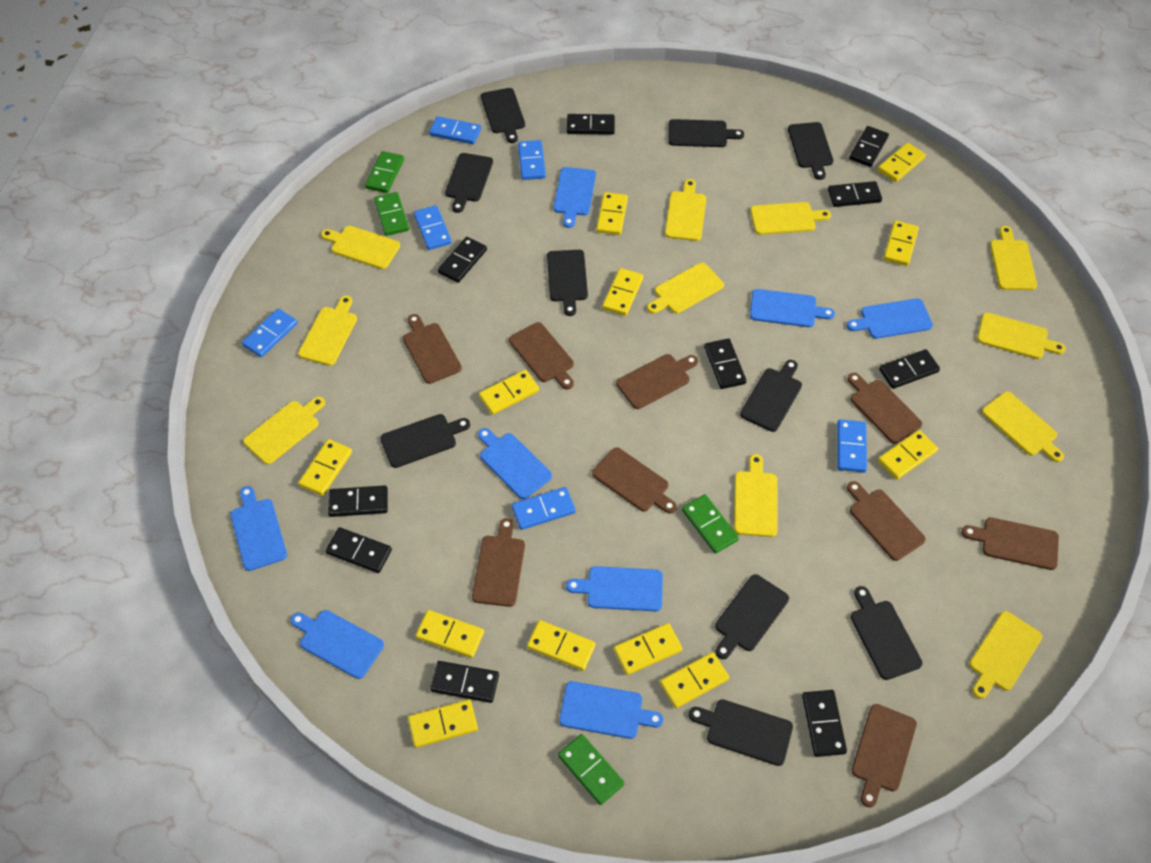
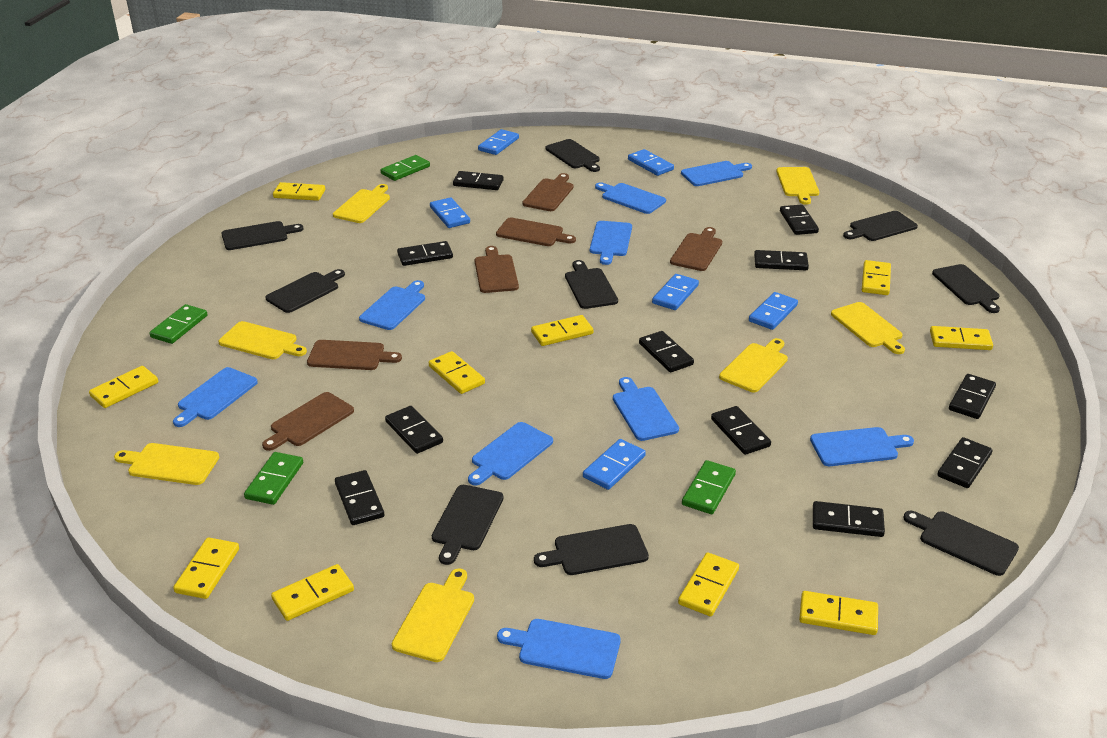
black cutting board: 10 -> 9
black domino: 10 -> 11
blue cutting board: 8 -> 9
brown cutting board: 9 -> 6
yellow cutting board: 11 -> 7
yellow domino: 12 -> 10

